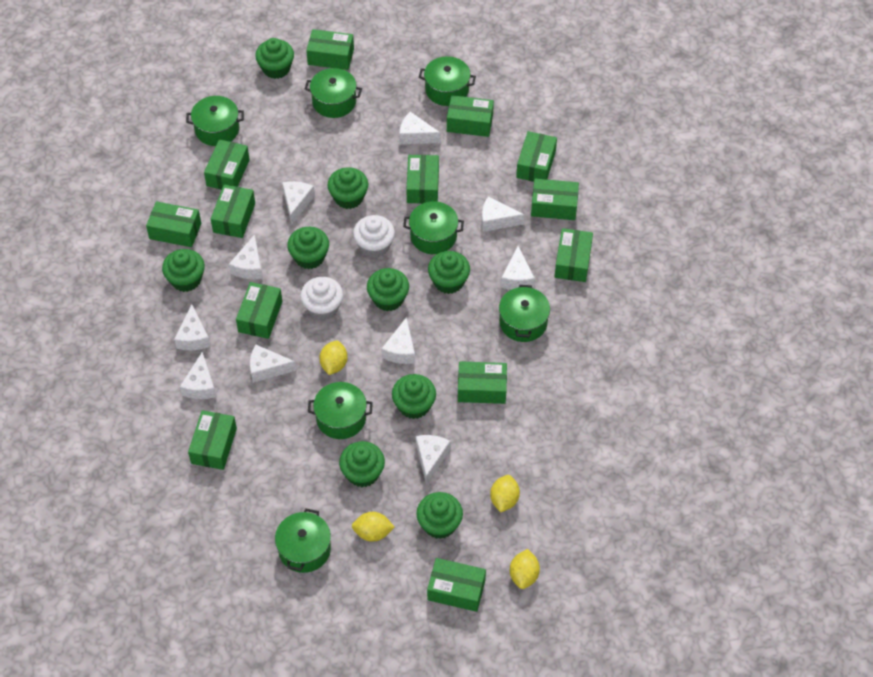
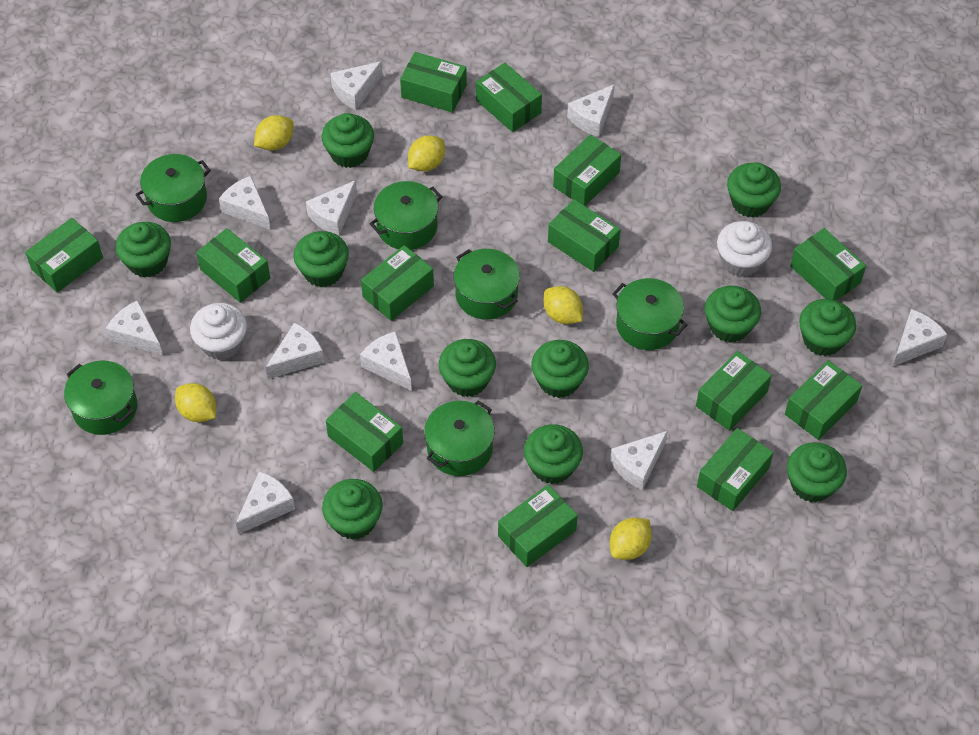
green cupcake: 9 -> 11
green pot: 7 -> 6
yellow lemon: 4 -> 5

